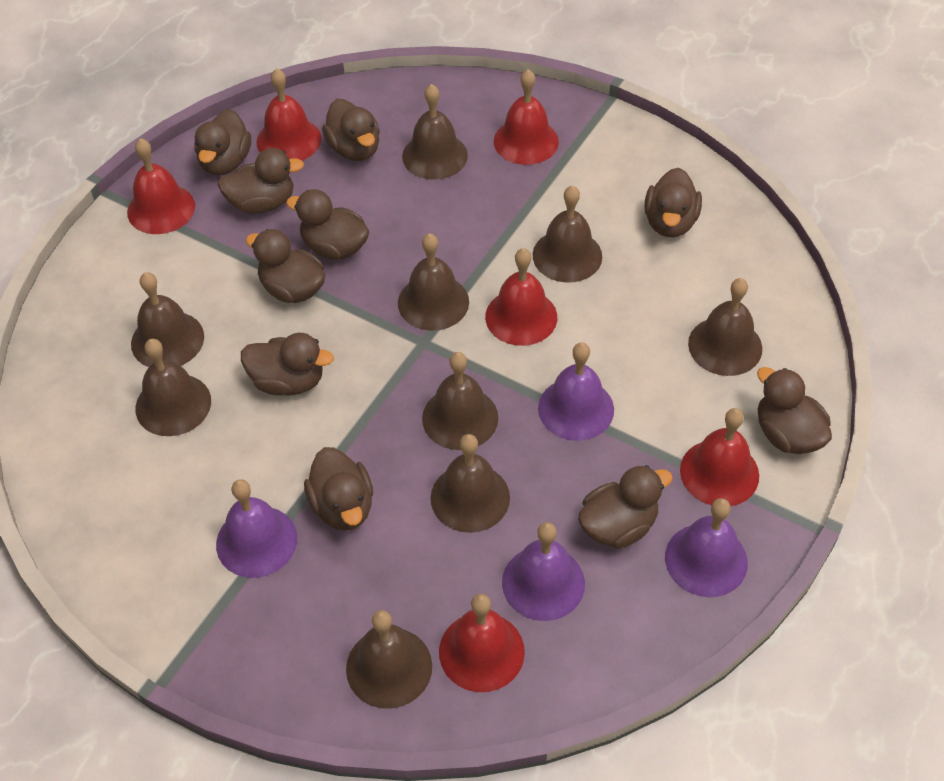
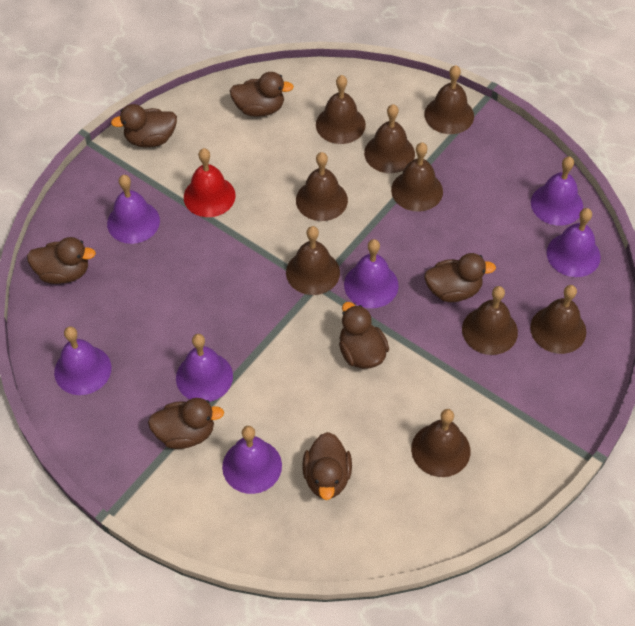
brown duck: 10 -> 7
purple bell: 4 -> 7
red bell: 6 -> 1

